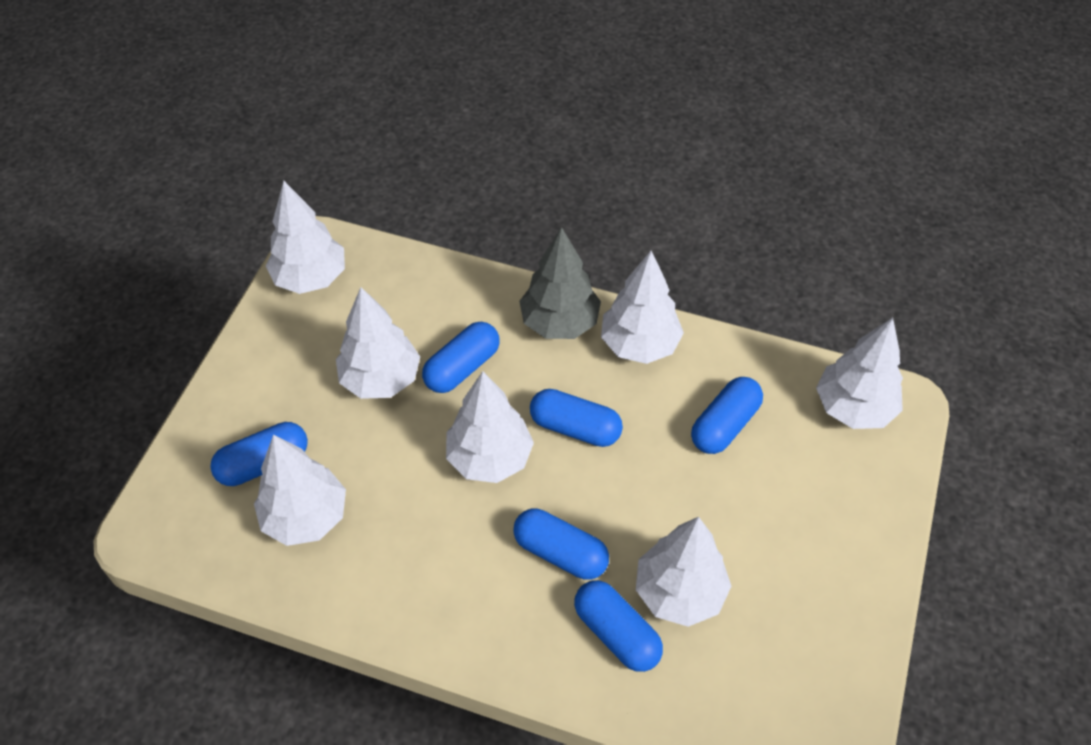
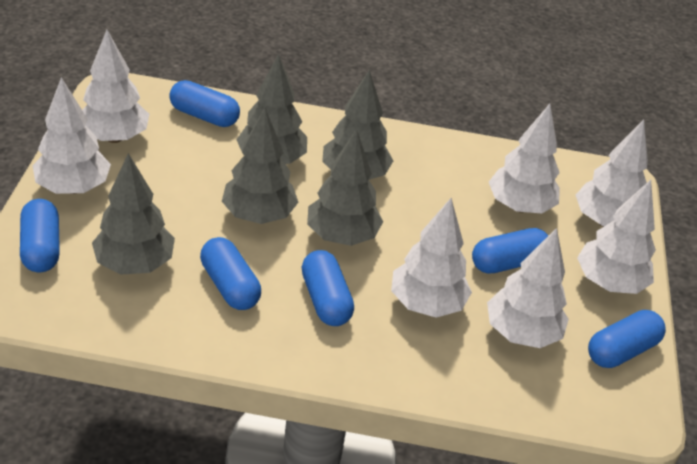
grey tree: 1 -> 5

